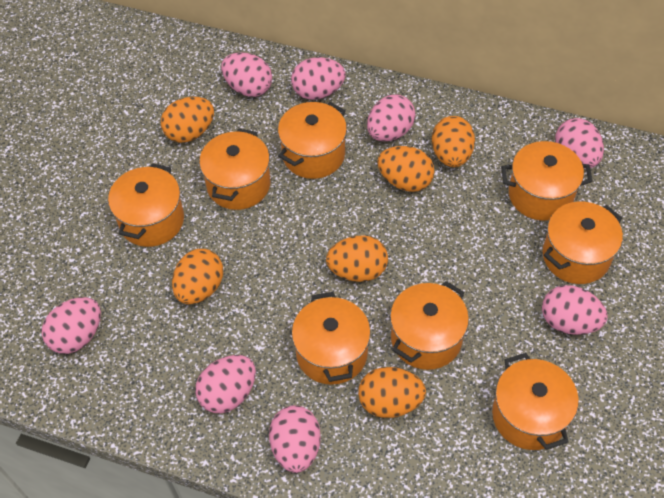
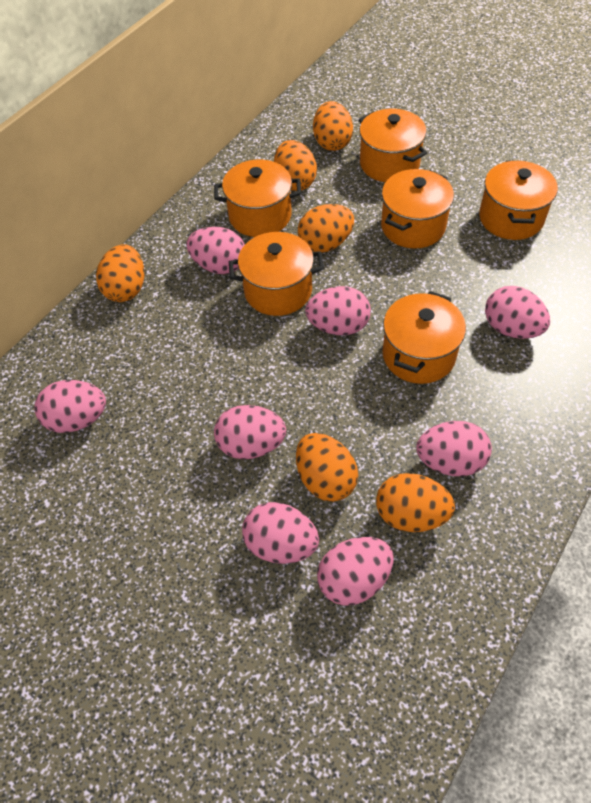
orange pot: 8 -> 6

